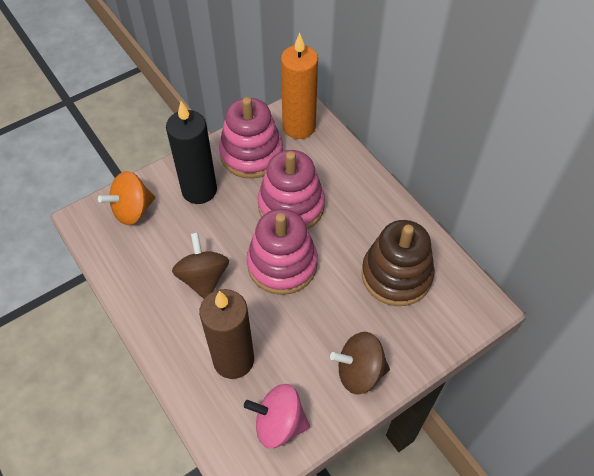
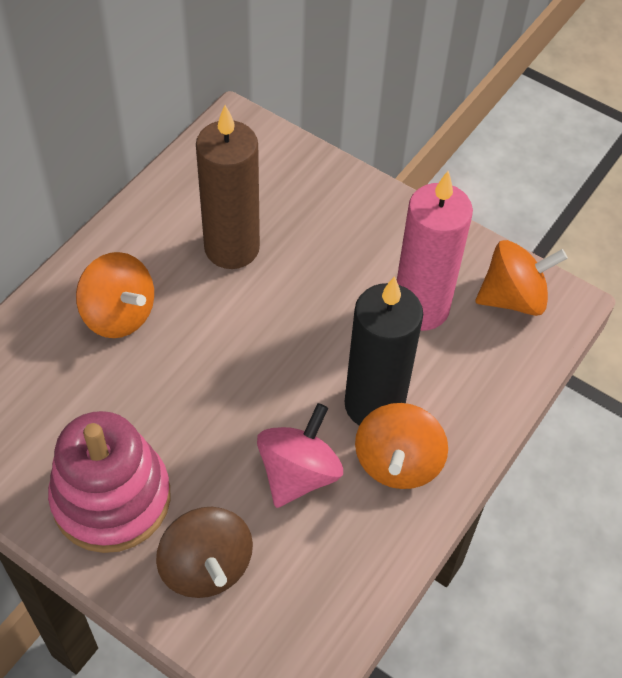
brown spinning top: 2 -> 1
brown stacking toy: 1 -> 0
orange candle: 1 -> 0
orange spinning top: 1 -> 3
pink candle: 0 -> 1
pink stacking toy: 3 -> 1

